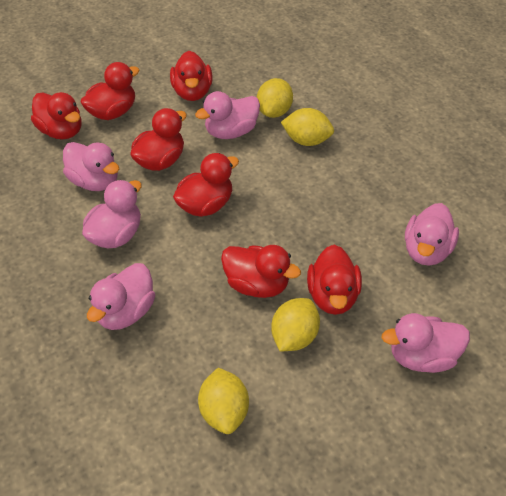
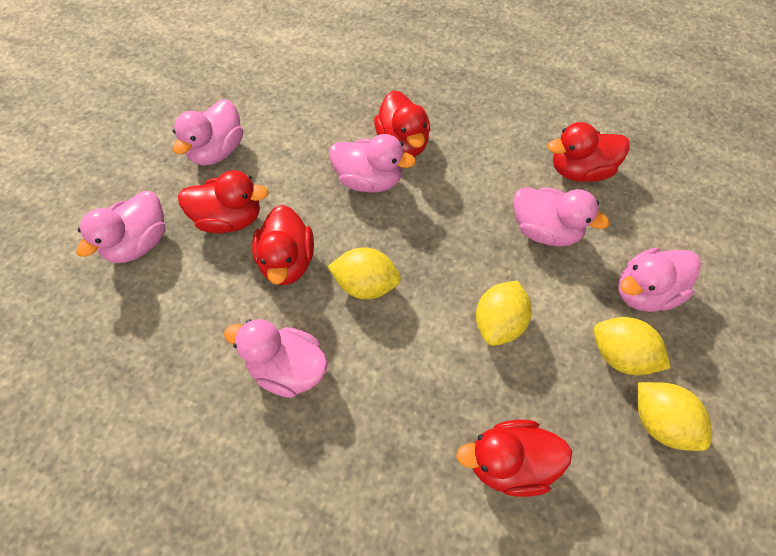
red duck: 7 -> 5

